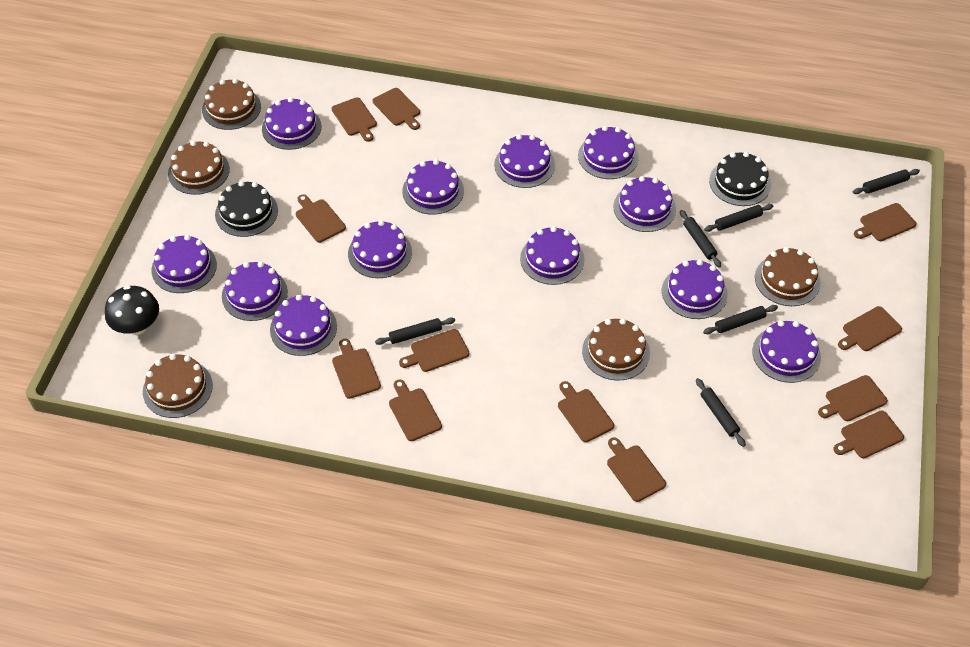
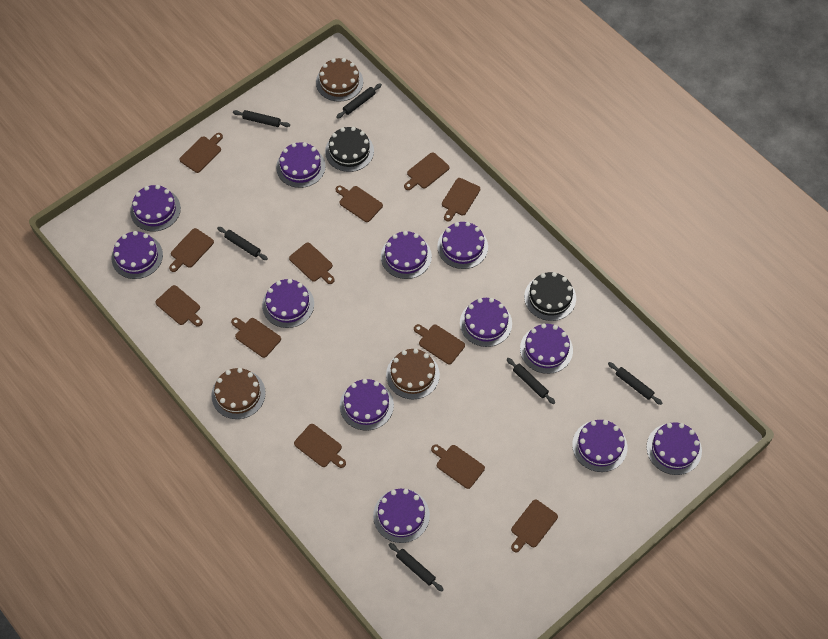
black mushroom: 1 -> 0
brown cake: 5 -> 3

